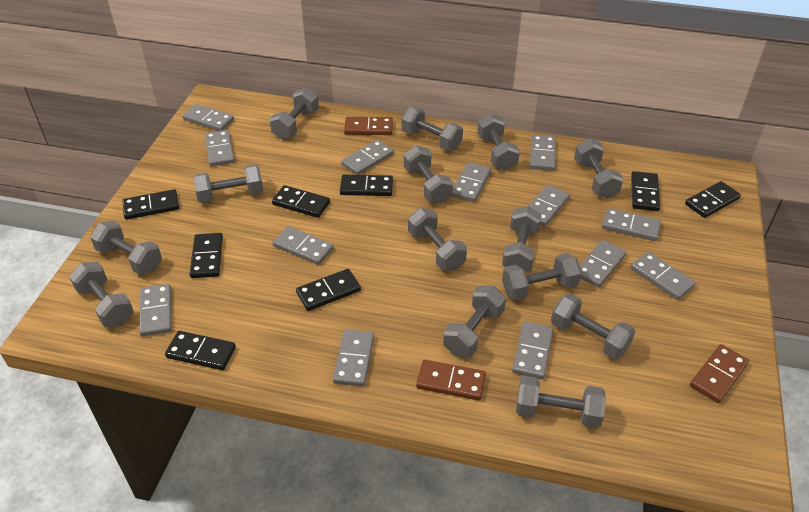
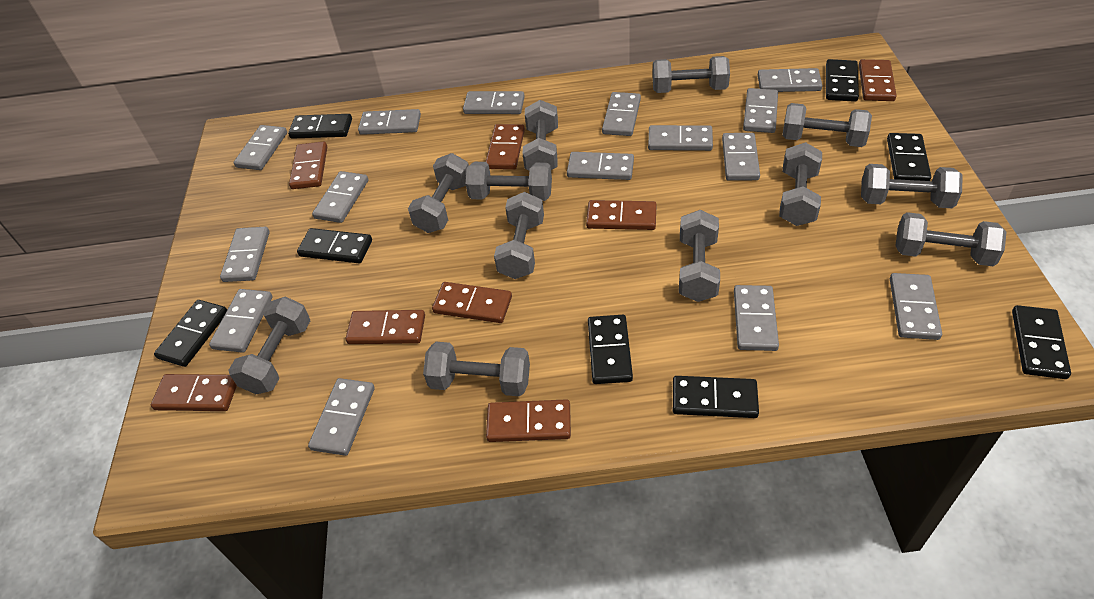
brown domino: 3 -> 8
grey domino: 13 -> 15
grey dumbbell: 14 -> 12

